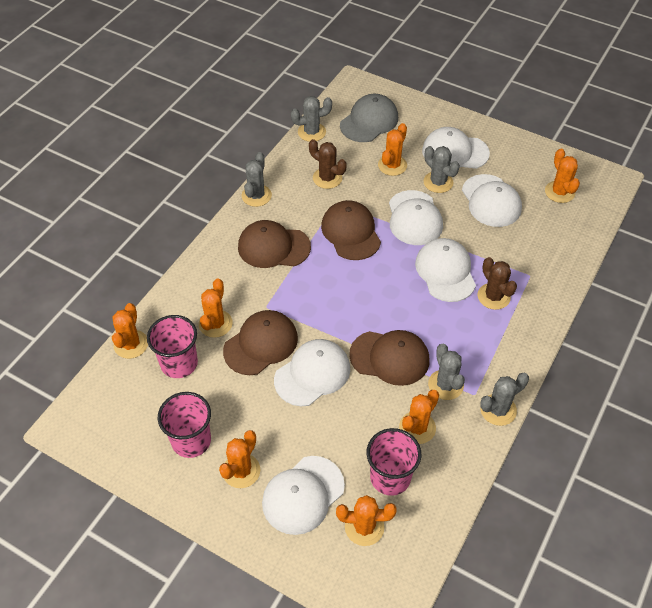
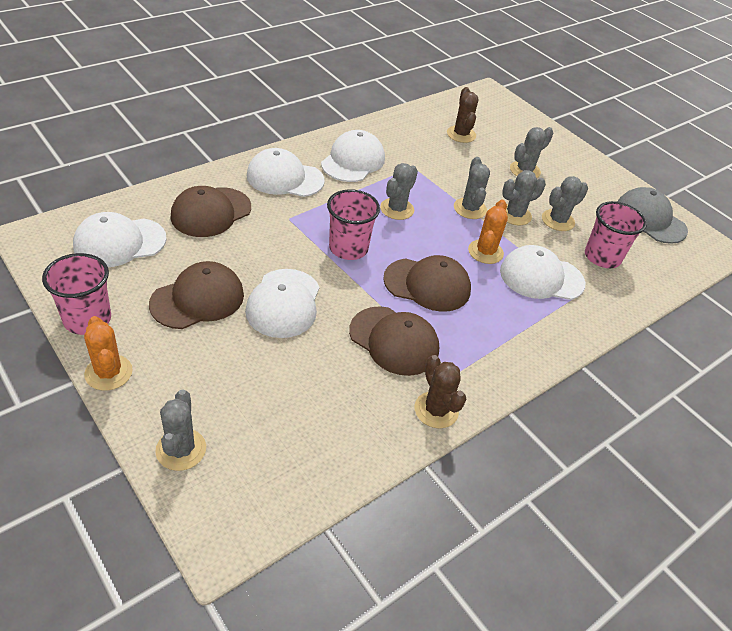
grey cactus: 5 -> 6
orange cactus: 7 -> 2
white cap: 6 -> 5

